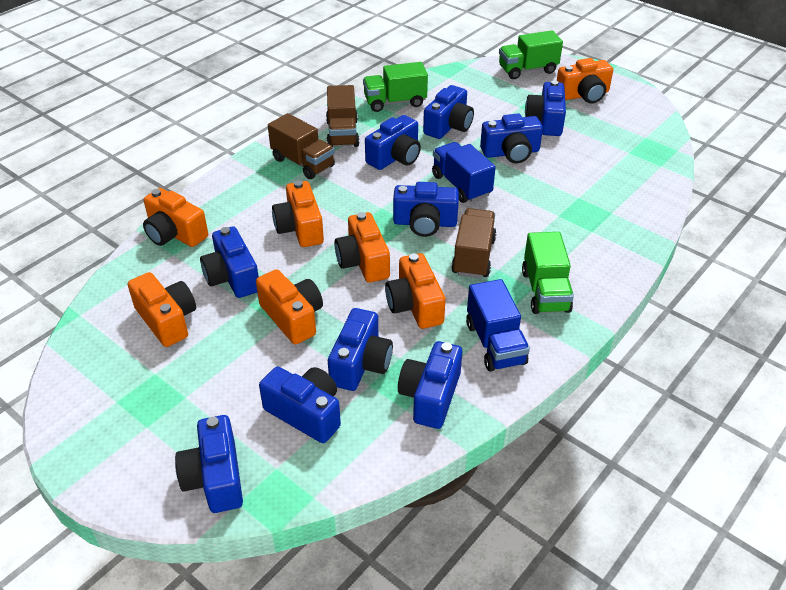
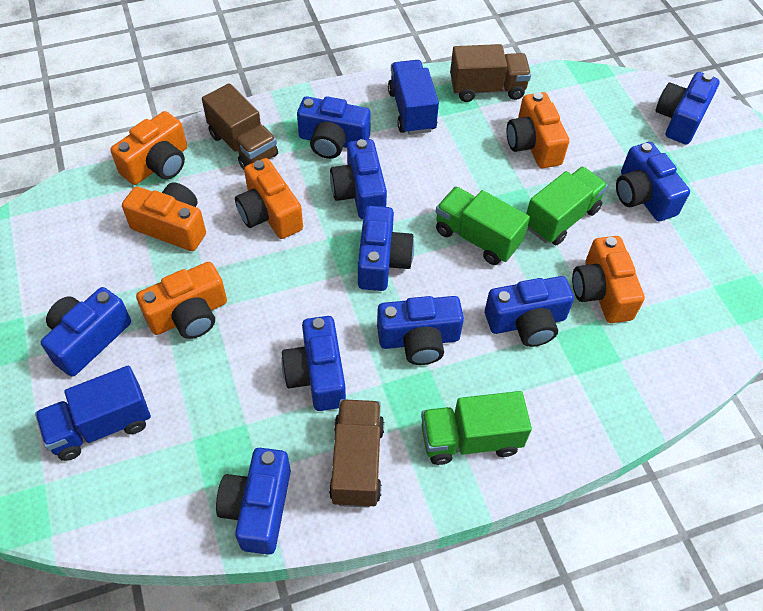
orange camera: 7 -> 6

